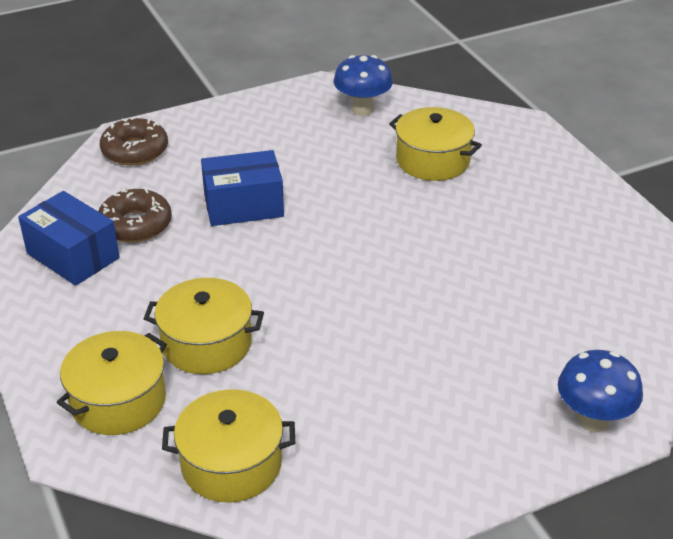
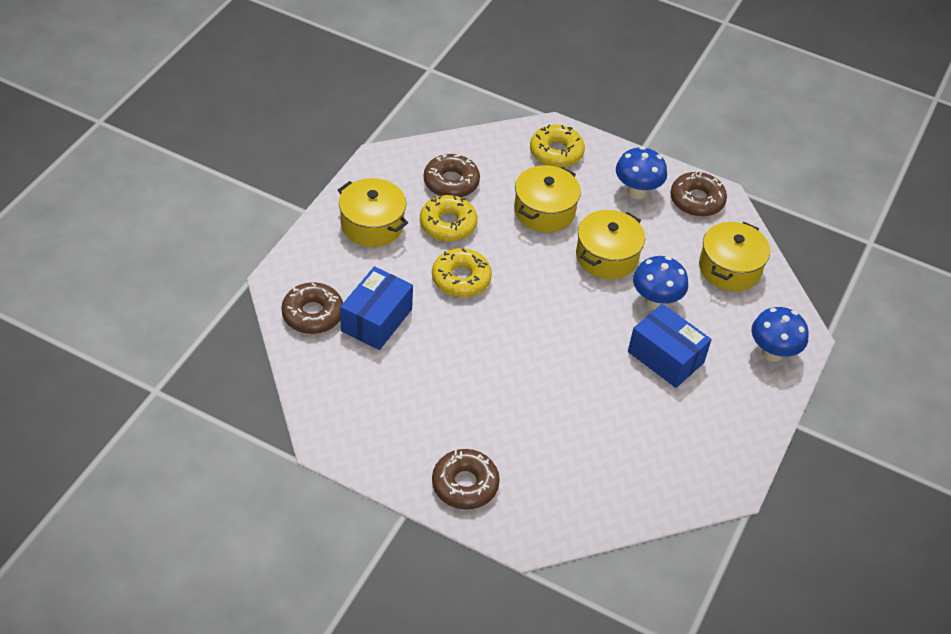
blue mushroom: 2 -> 3
brown donut: 2 -> 4
yellow donut: 0 -> 3

